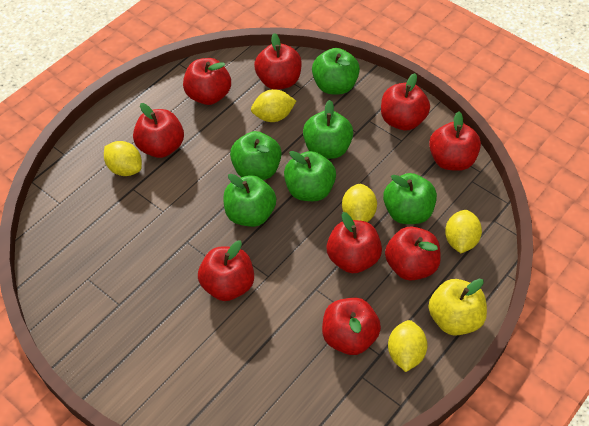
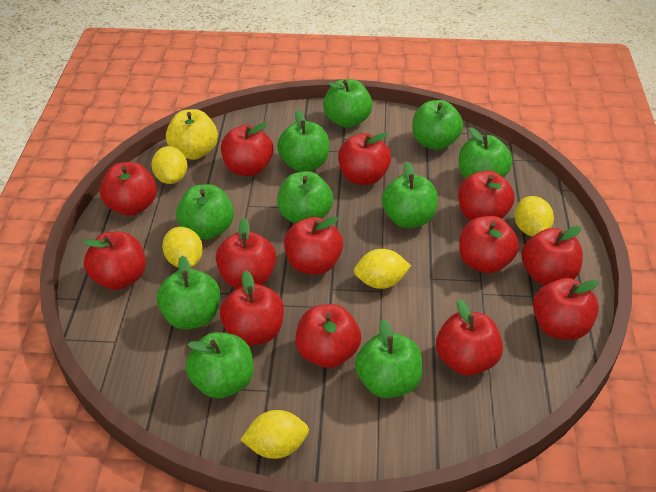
green apple: 6 -> 10
red apple: 9 -> 13

